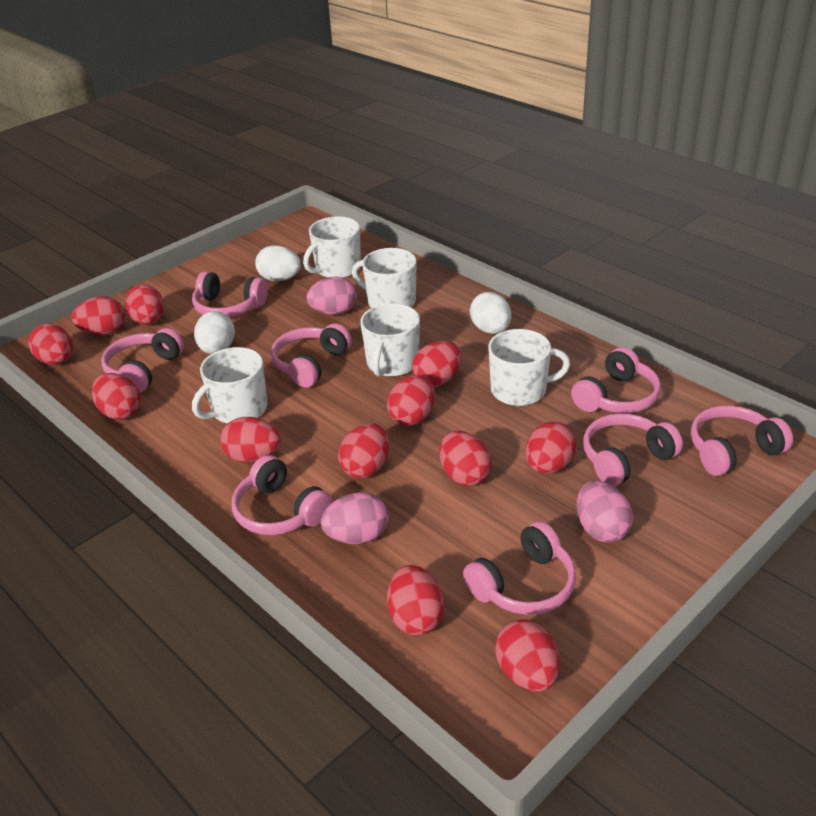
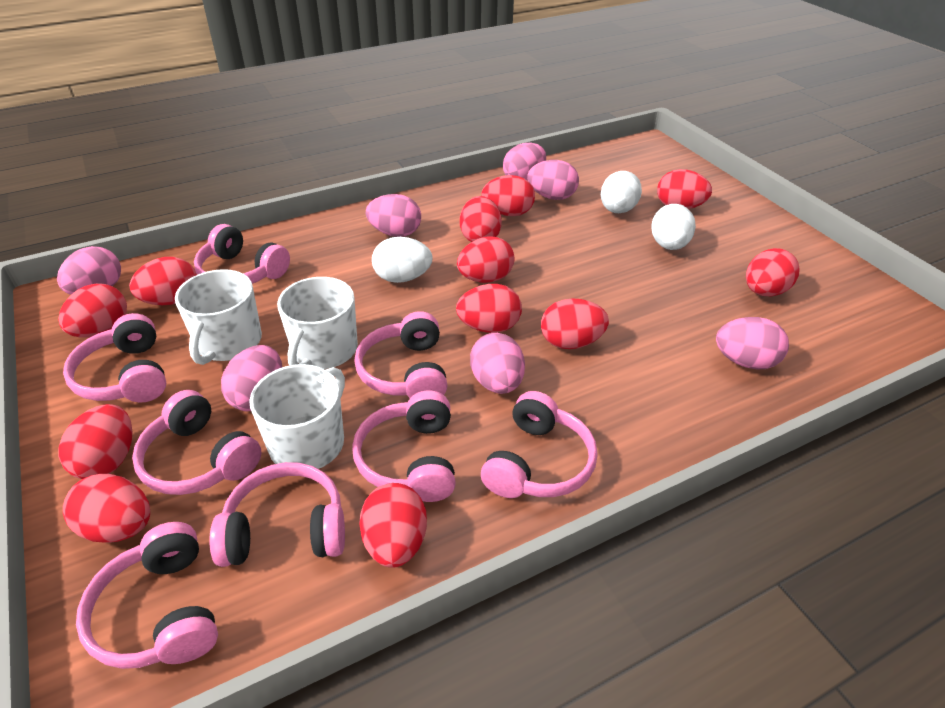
pink egg: 3 -> 7
white mug: 5 -> 3

